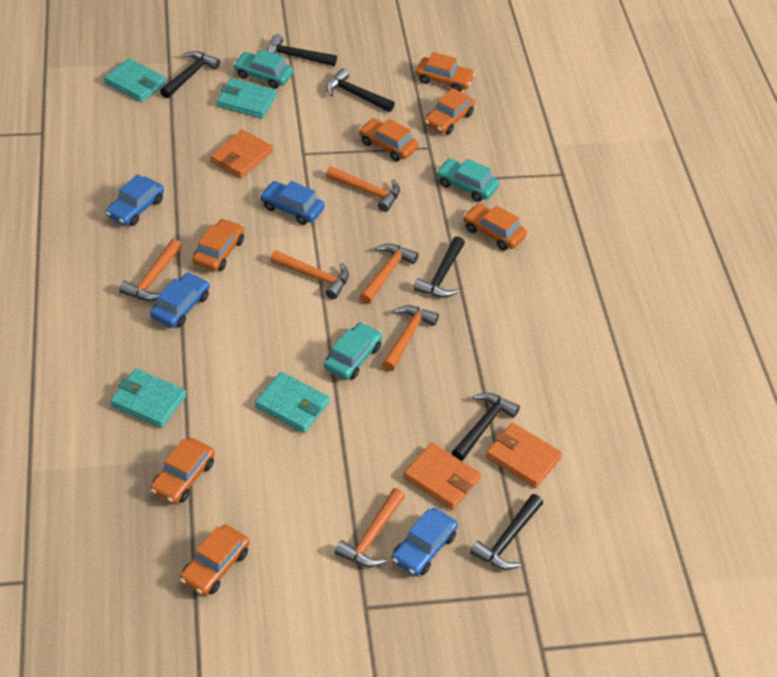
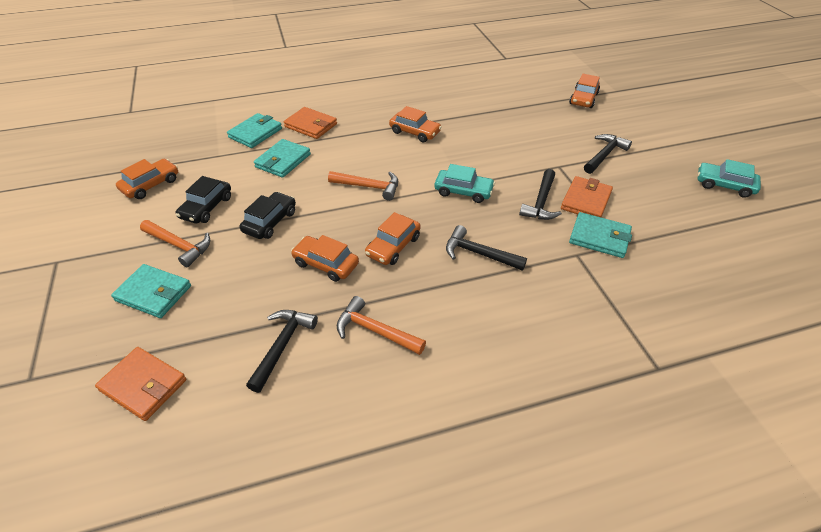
black car: 0 -> 2
black hammer: 6 -> 4
blue car: 4 -> 0
orange car: 7 -> 5
orange hammer: 6 -> 3
turquoise car: 3 -> 2

